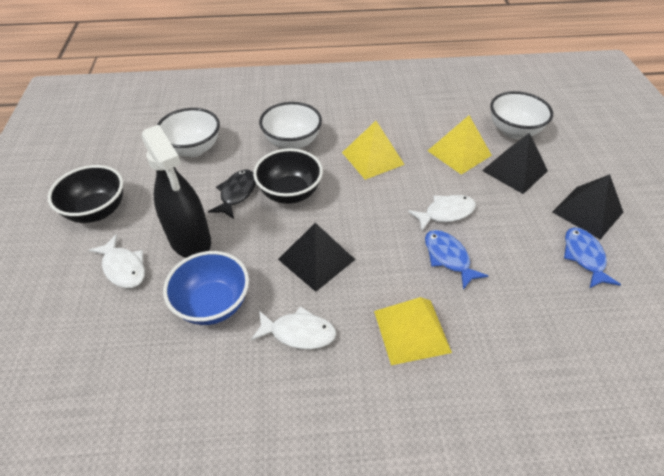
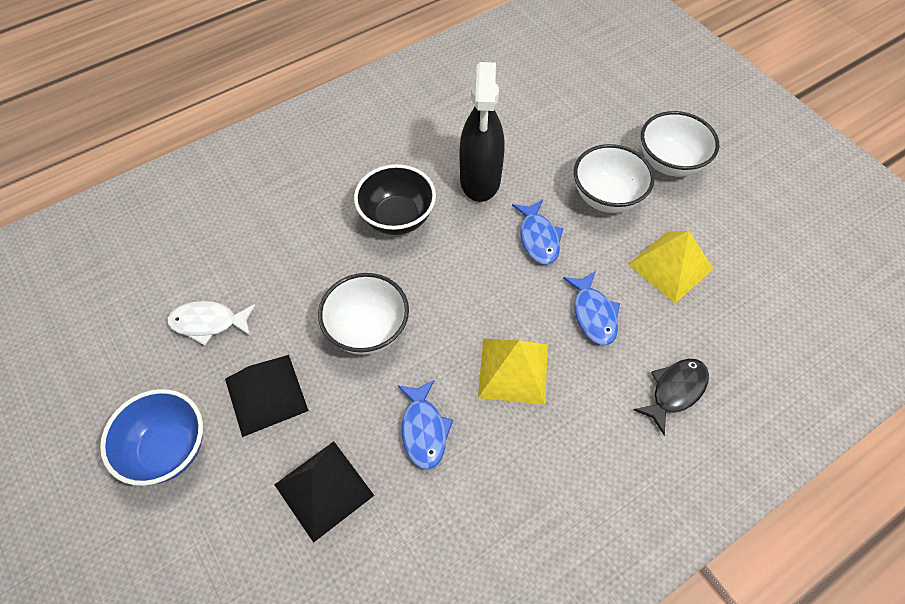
black bowl: 2 -> 1
black pyramid: 3 -> 2
blue fish: 2 -> 3
white fish: 3 -> 1
yellow pyramid: 3 -> 2

